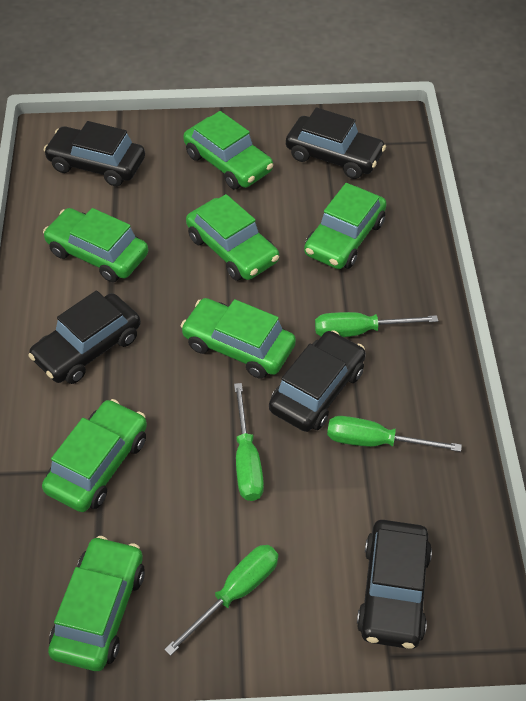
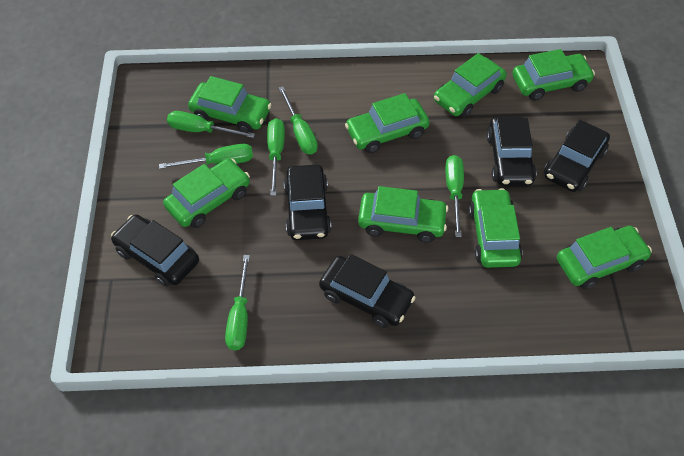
green car: 7 -> 8
green screwdriver: 4 -> 6

